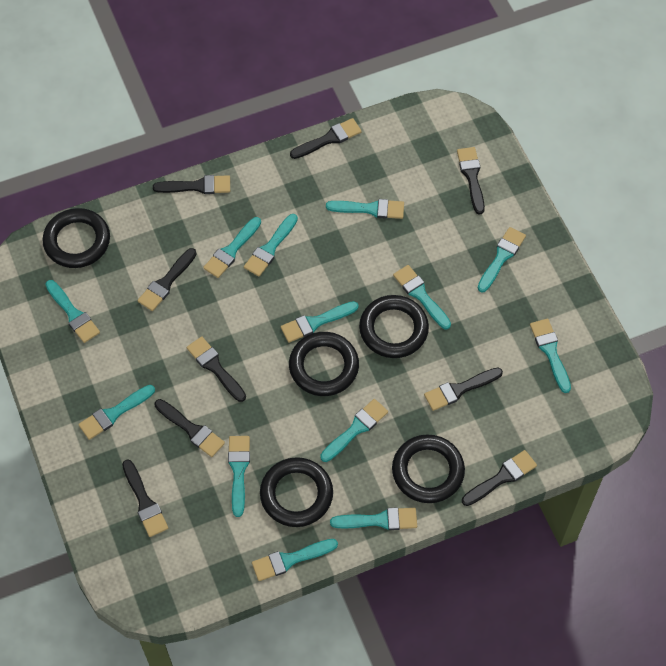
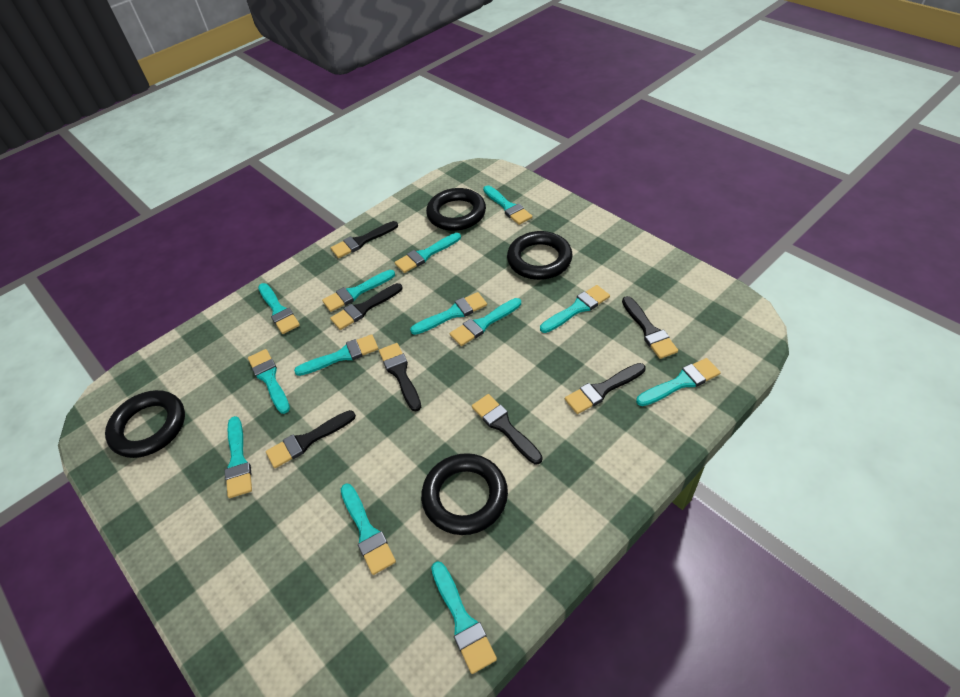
black brush: 9 -> 7
black ring: 5 -> 4

